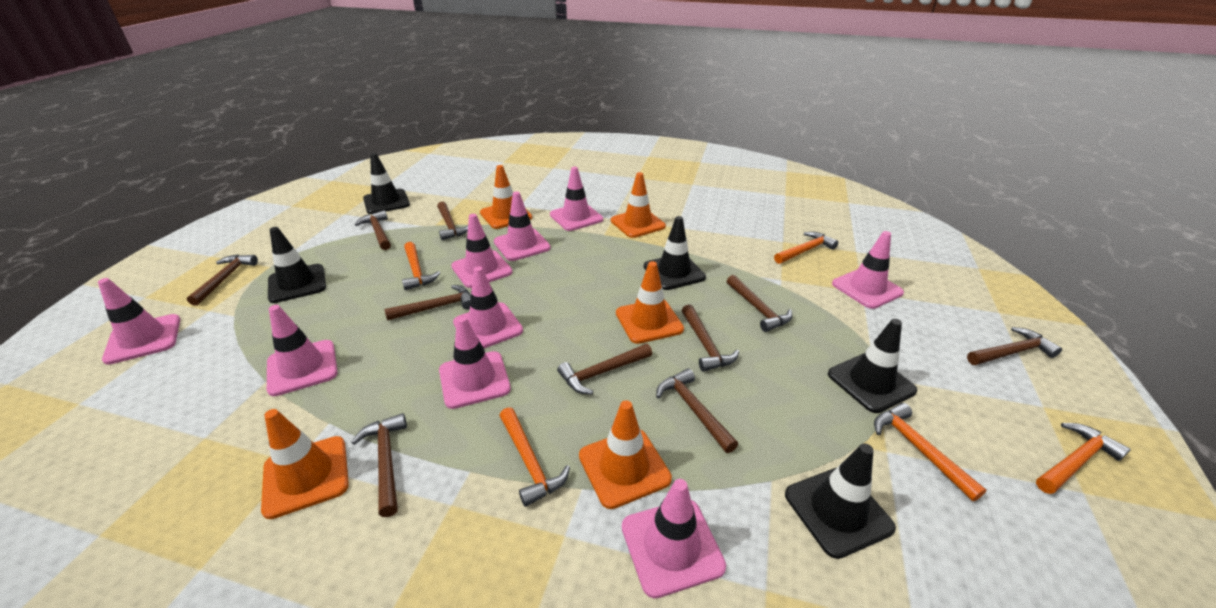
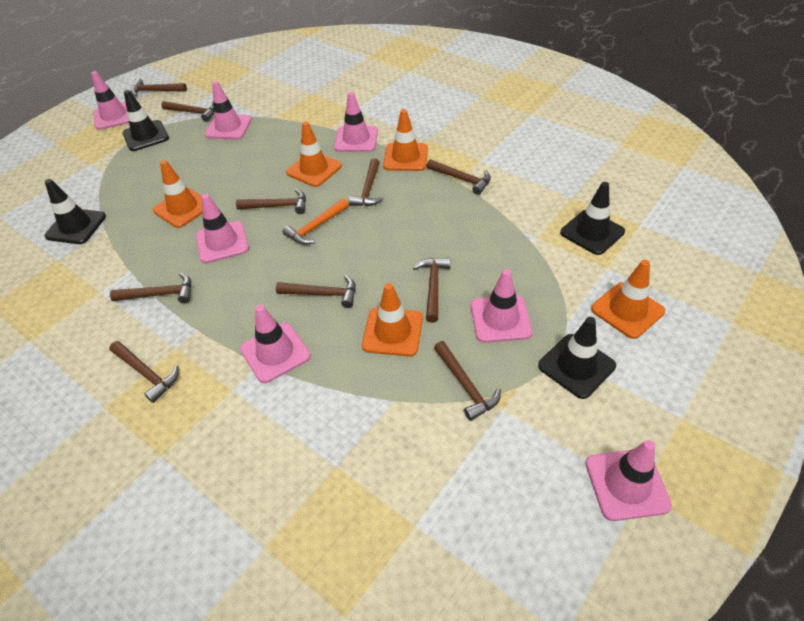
black traffic cone: 5 -> 4
orange hammer: 5 -> 1
pink traffic cone: 9 -> 7

